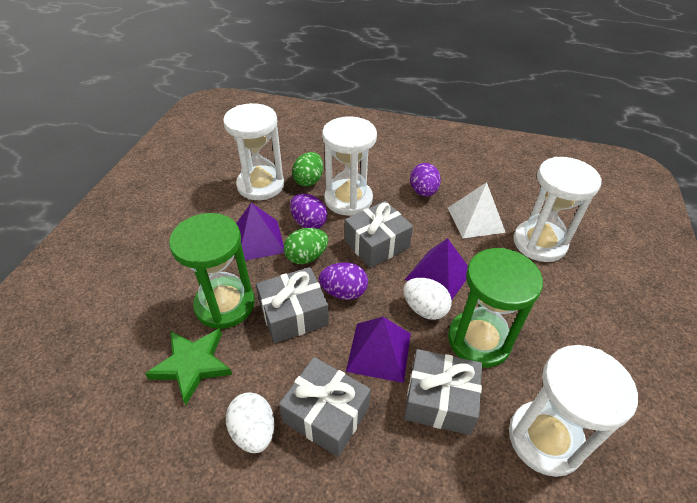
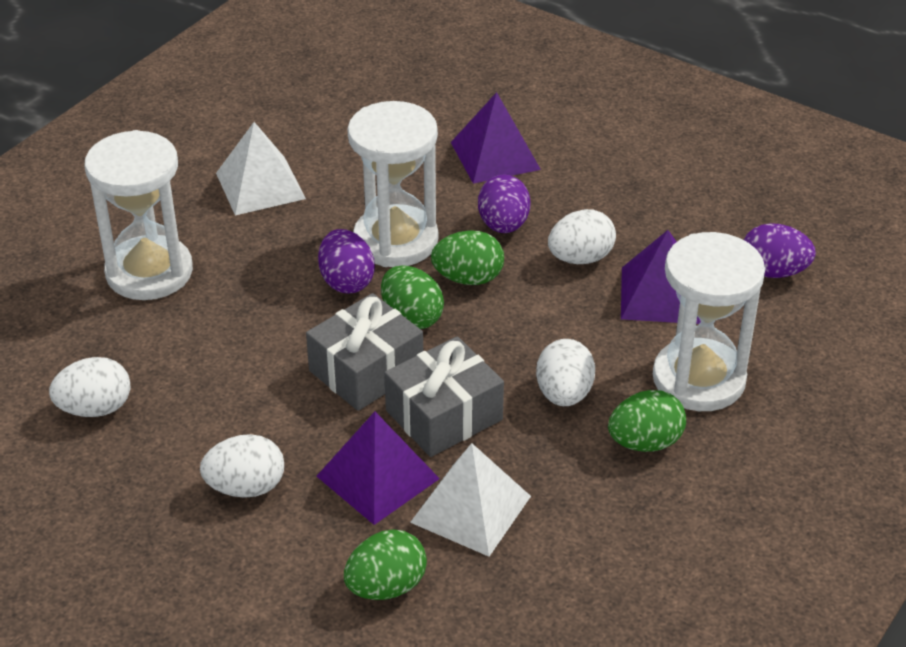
green egg: 2 -> 4
green hourglass: 2 -> 0
green star: 1 -> 0
grey gift: 4 -> 2
white egg: 2 -> 4
white hourglass: 4 -> 3
white pyramid: 1 -> 2

